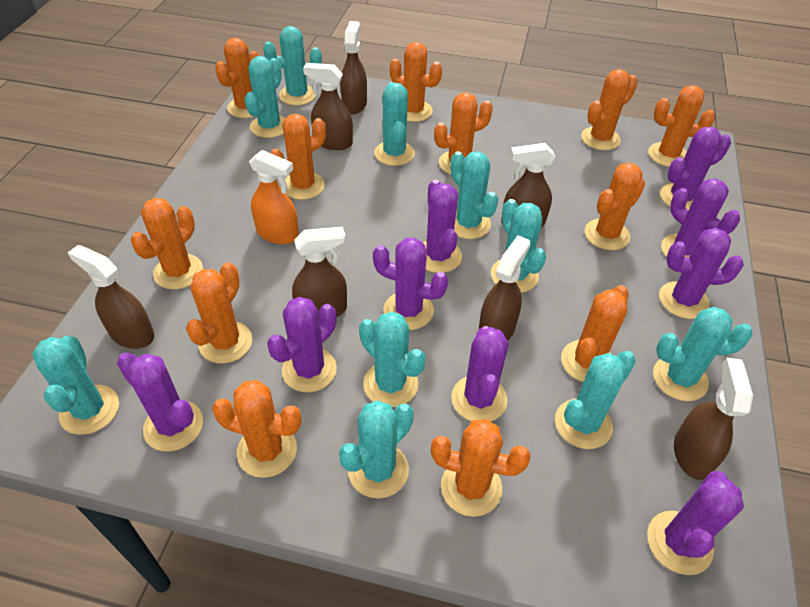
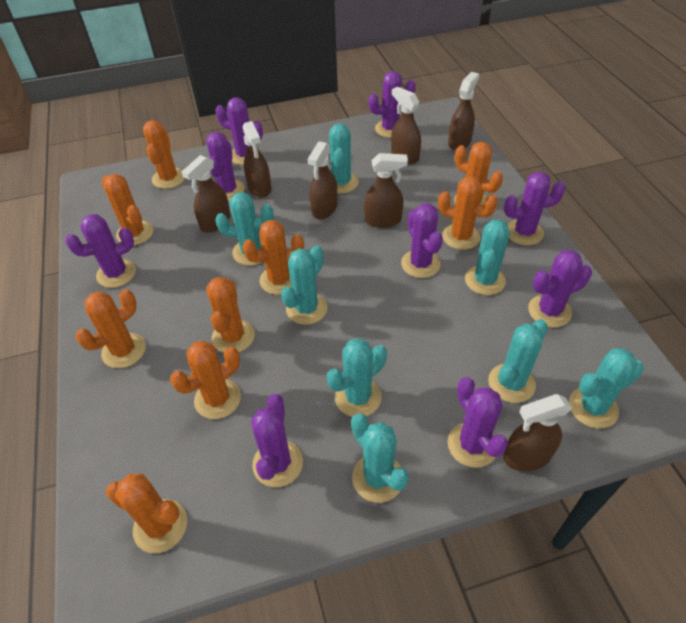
orange cactus: 12 -> 9
orange spray bottle: 1 -> 0
turquoise cactus: 10 -> 8

